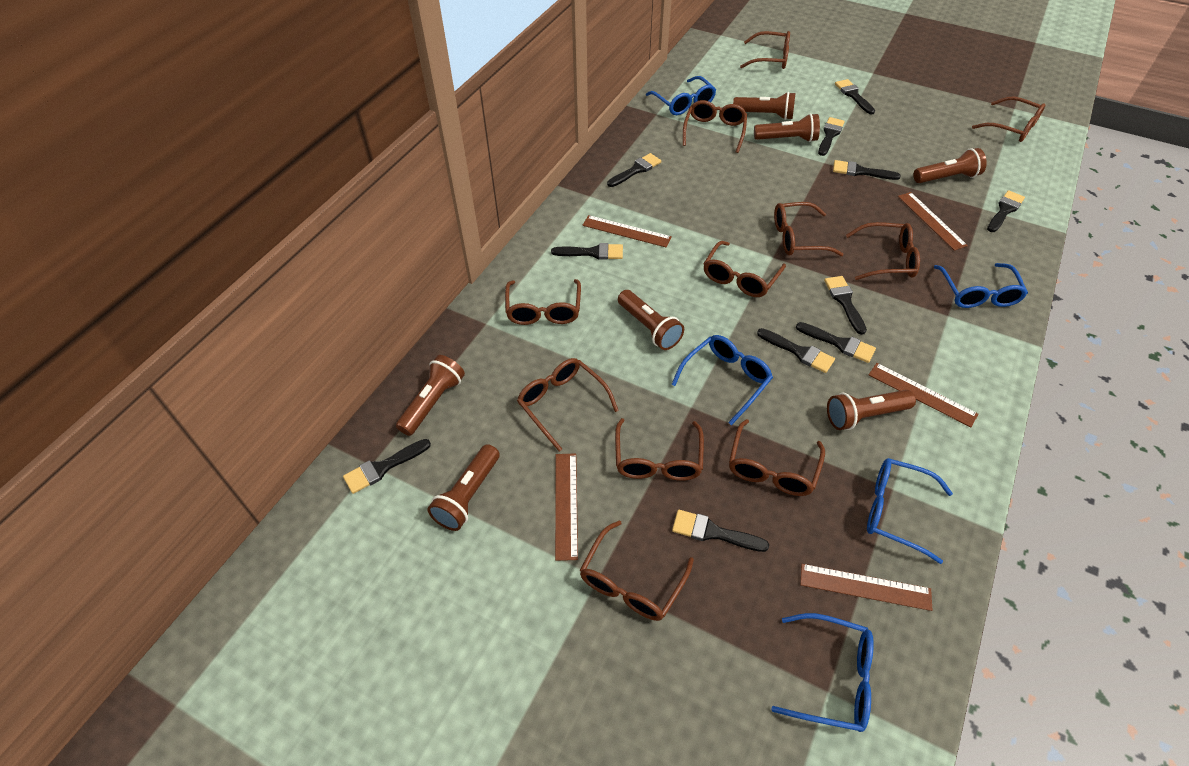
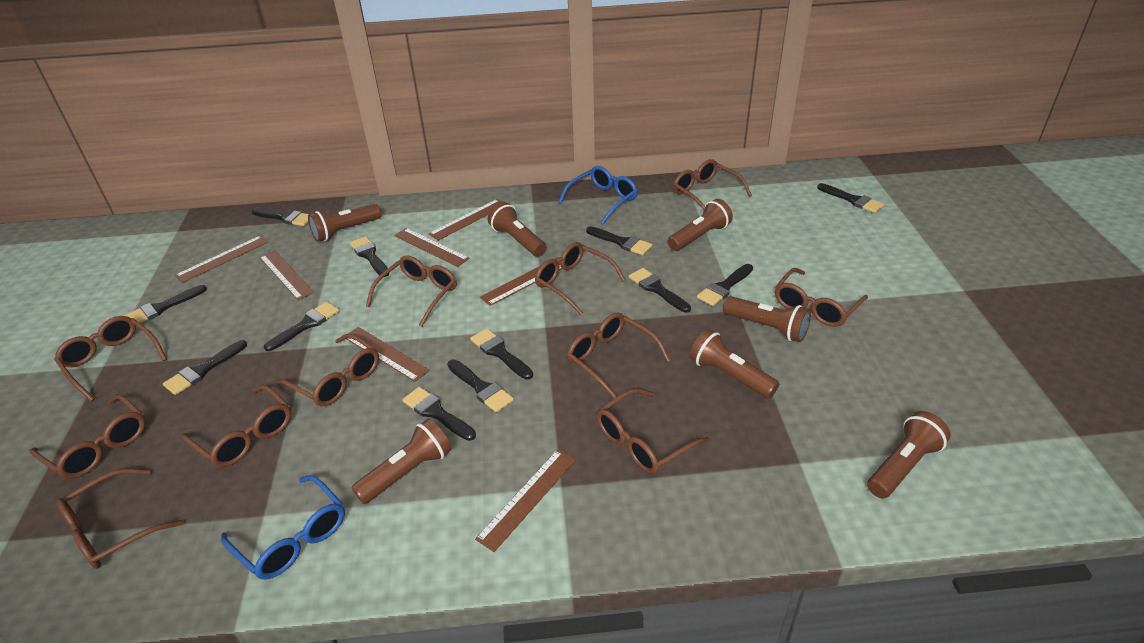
black brush: 11 -> 12
blue glasses: 5 -> 2
brown ruler: 5 -> 7

